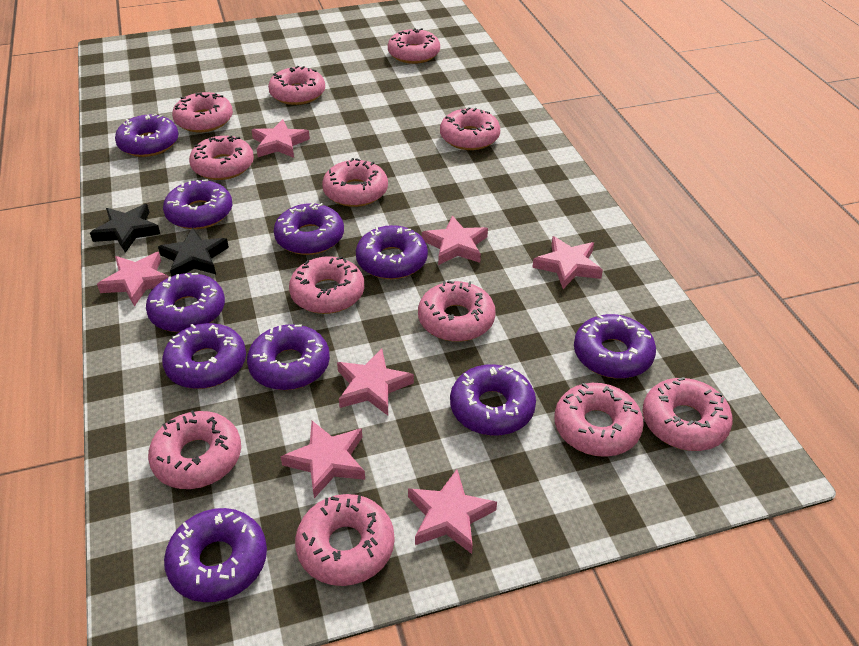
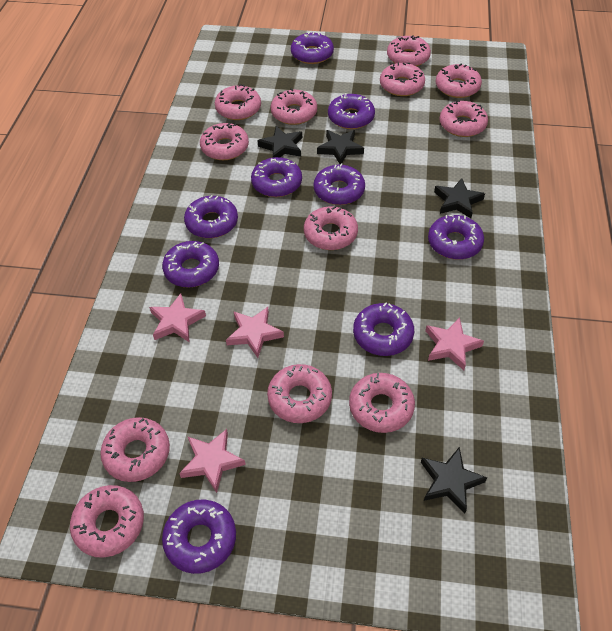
black star: 2 -> 4
pink star: 7 -> 4
purple donut: 10 -> 9

